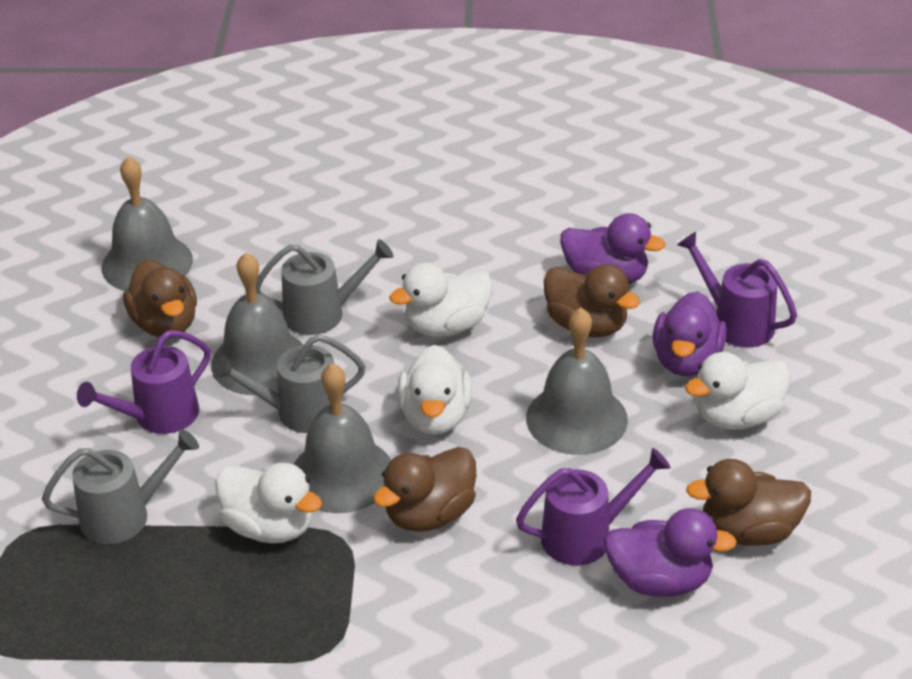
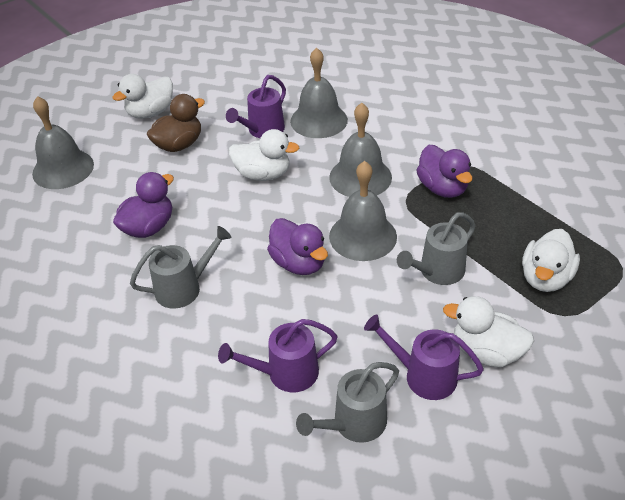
brown duck: 4 -> 1

